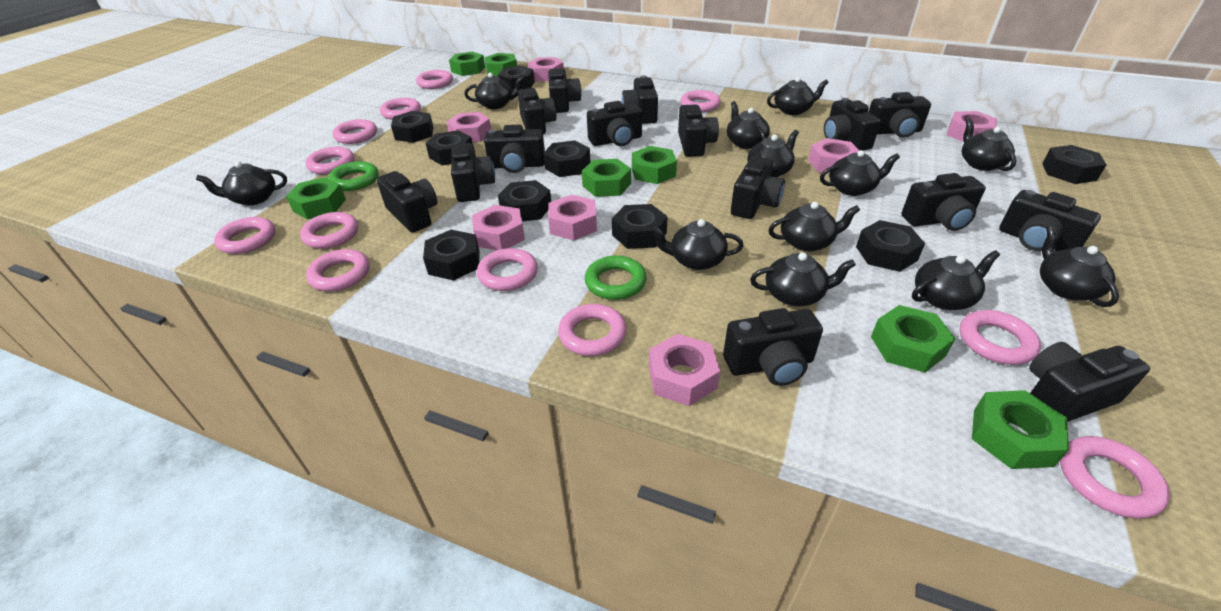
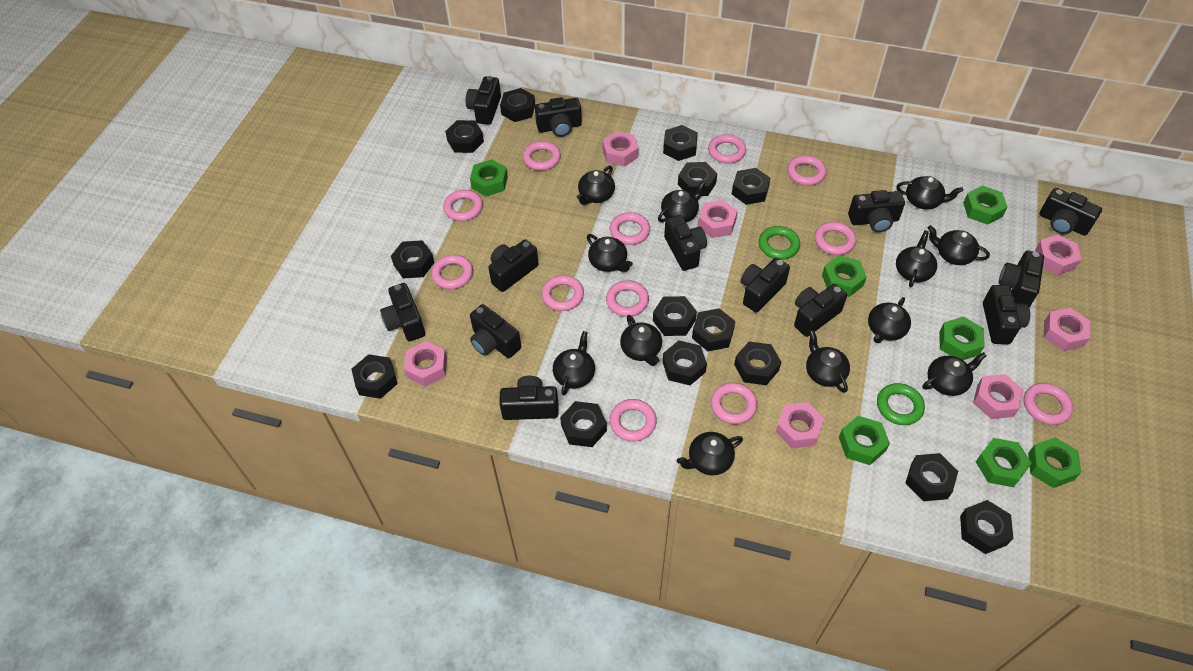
black camera: 15 -> 13
black nut: 9 -> 14

